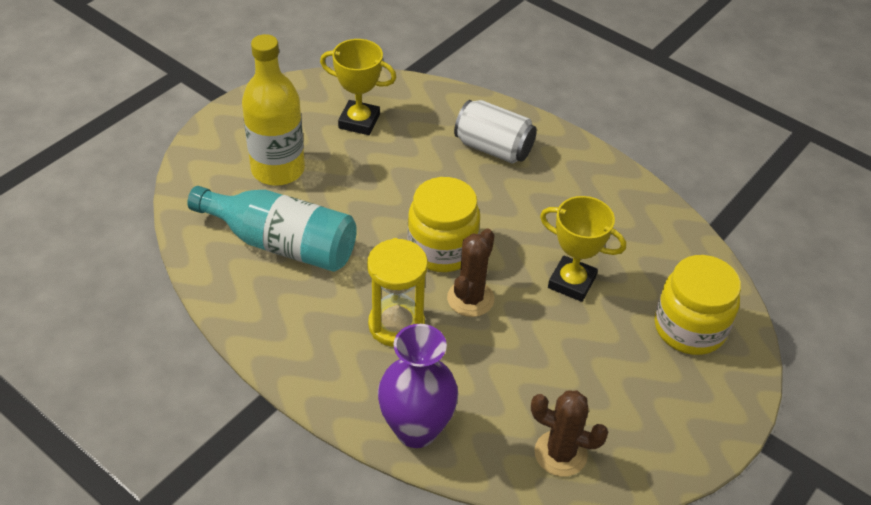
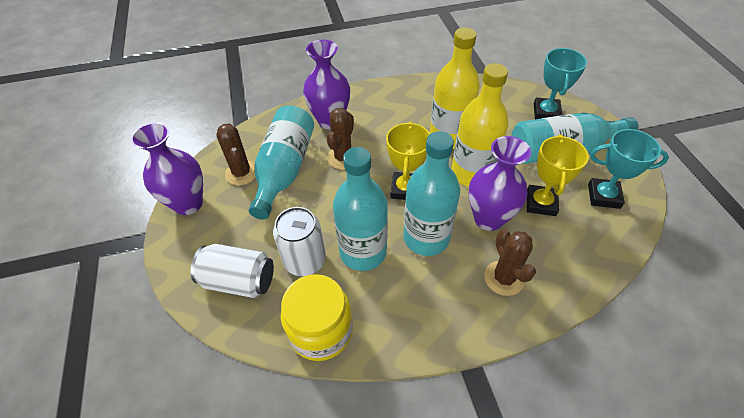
brown cactus: 2 -> 3
purple vase: 1 -> 3
turquoise bottle: 1 -> 4
turquoise trophy: 0 -> 2
white can: 1 -> 2
yellow bottle: 1 -> 2
yellow hourglass: 1 -> 0
yellow jar: 2 -> 1

